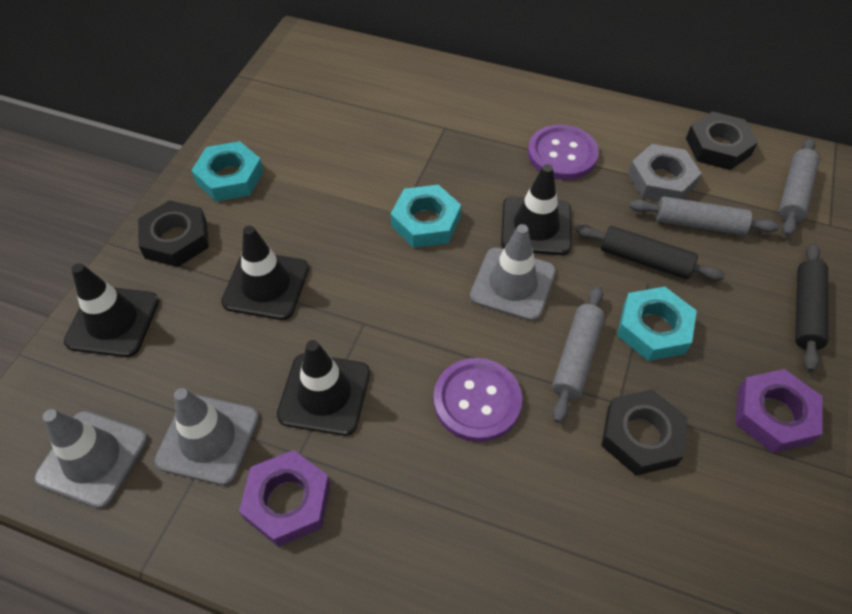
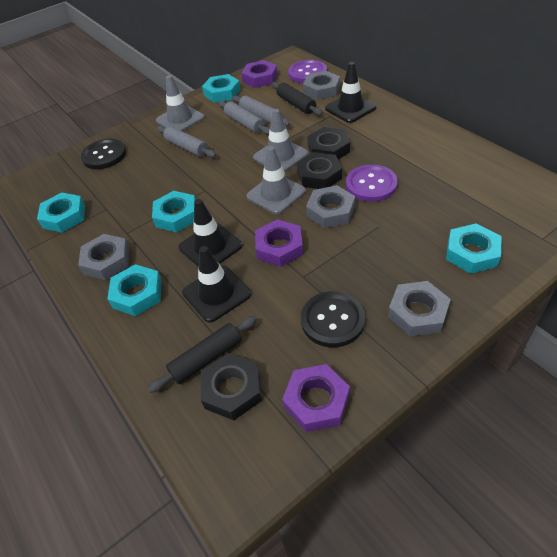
black button: 0 -> 2
black traffic cone: 4 -> 3
grey nut: 1 -> 4
purple nut: 2 -> 3
turquoise nut: 3 -> 5

